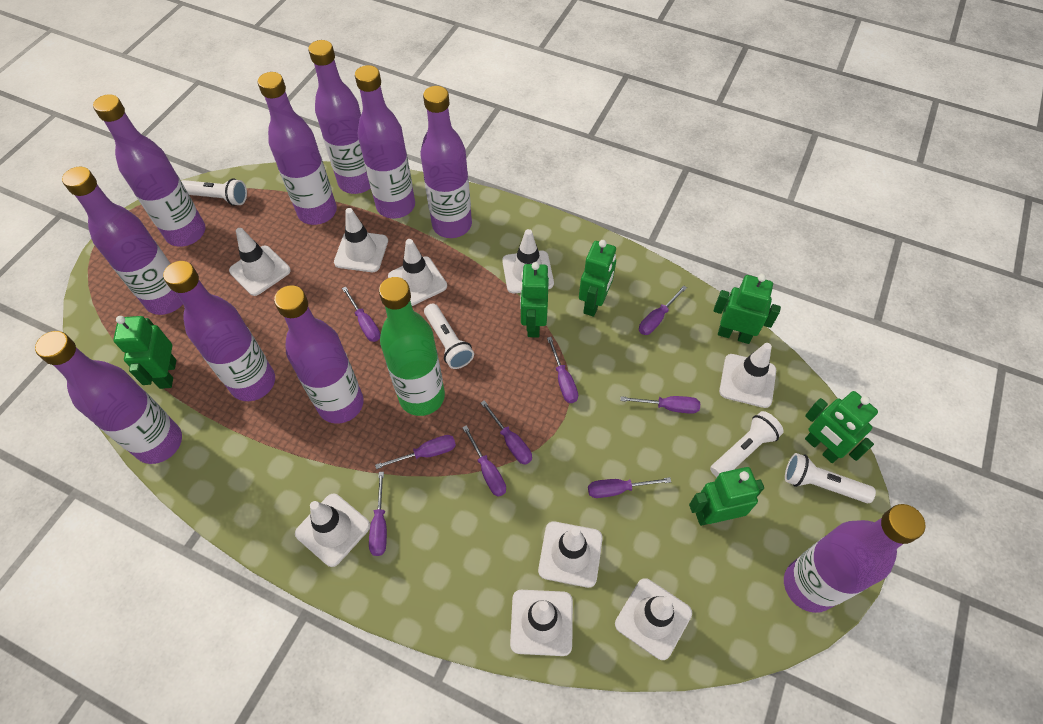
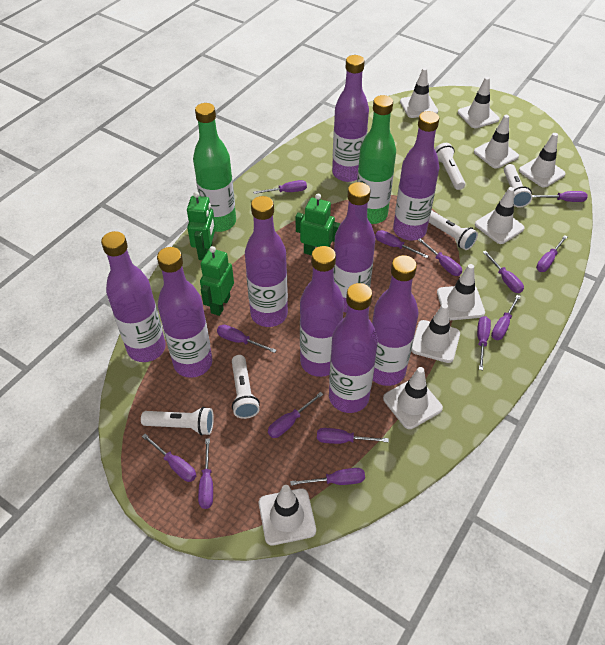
green bottle: 1 -> 2
green robot: 6 -> 3
purple bottle: 10 -> 9
purple screwdriver: 9 -> 14
white flashlight: 4 -> 5

